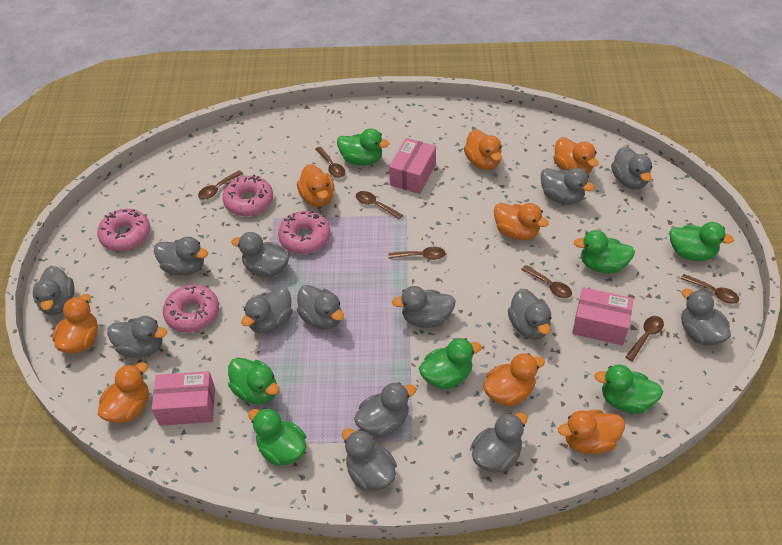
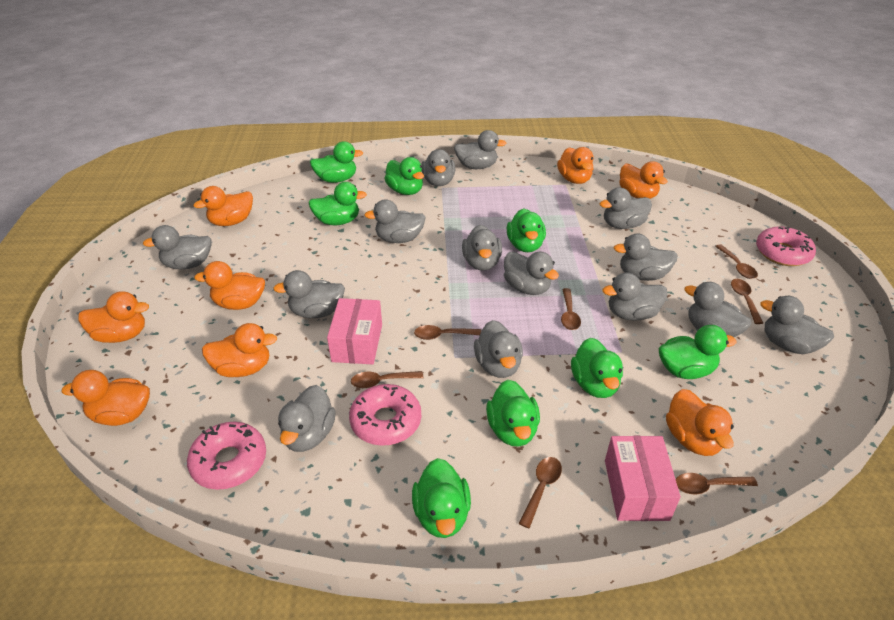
green duck: 7 -> 8
pink box: 3 -> 2
pink donut: 4 -> 3

